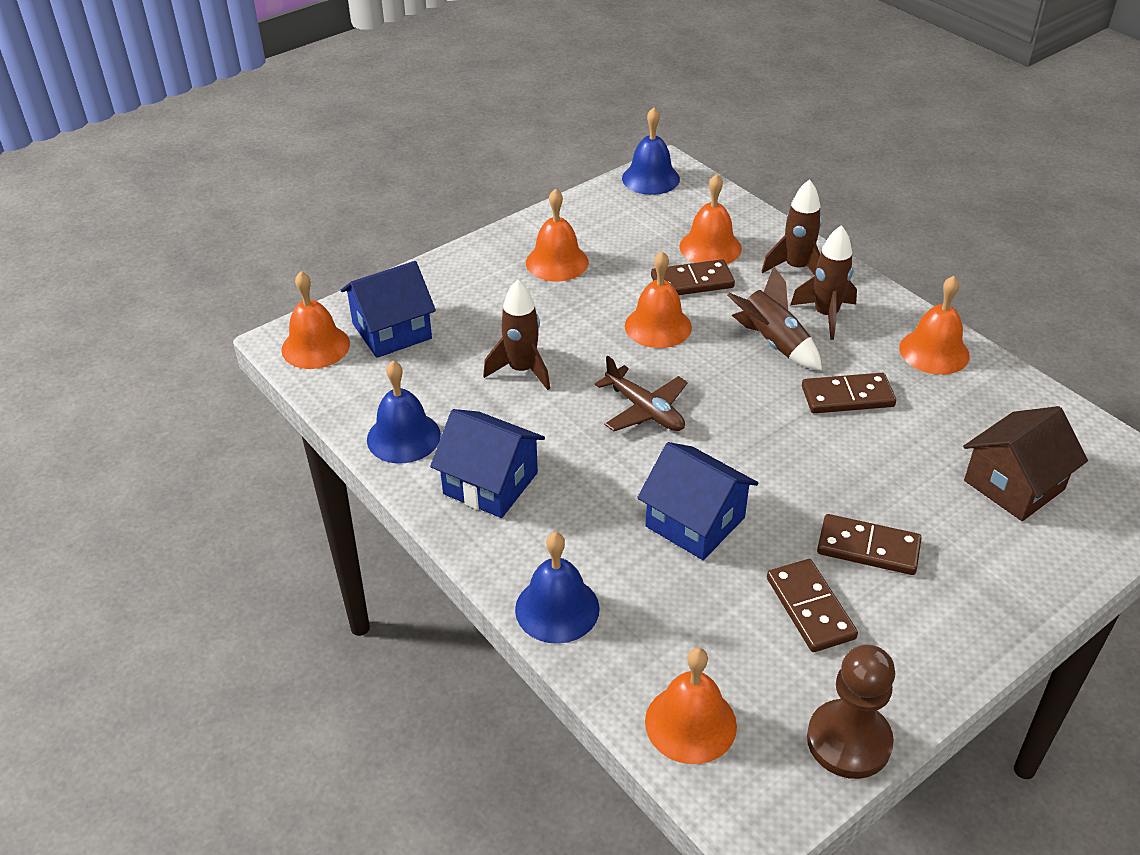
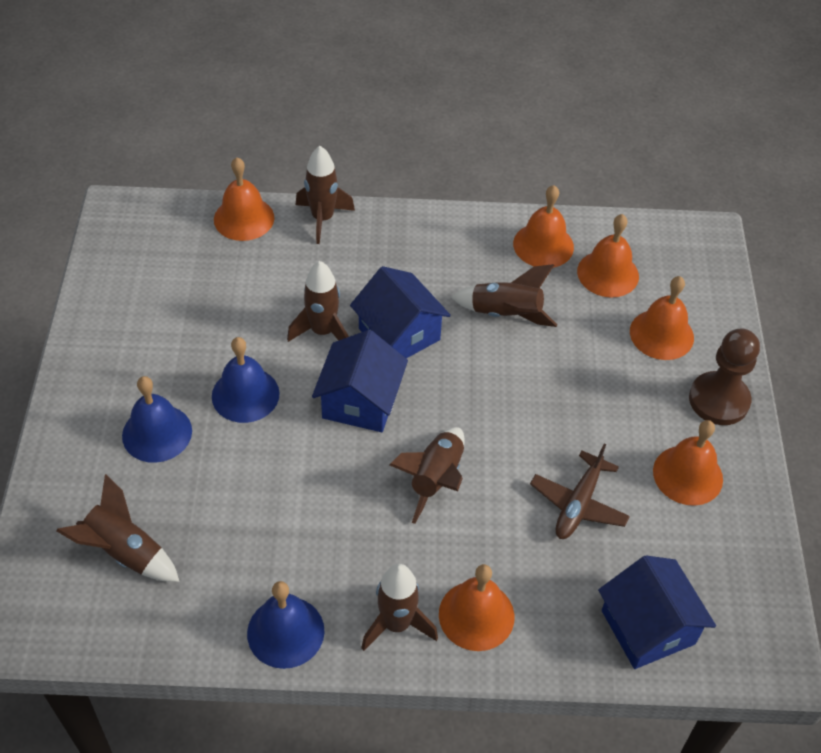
brown domino: 4 -> 0
brown house: 1 -> 0
brown rocket: 4 -> 6

